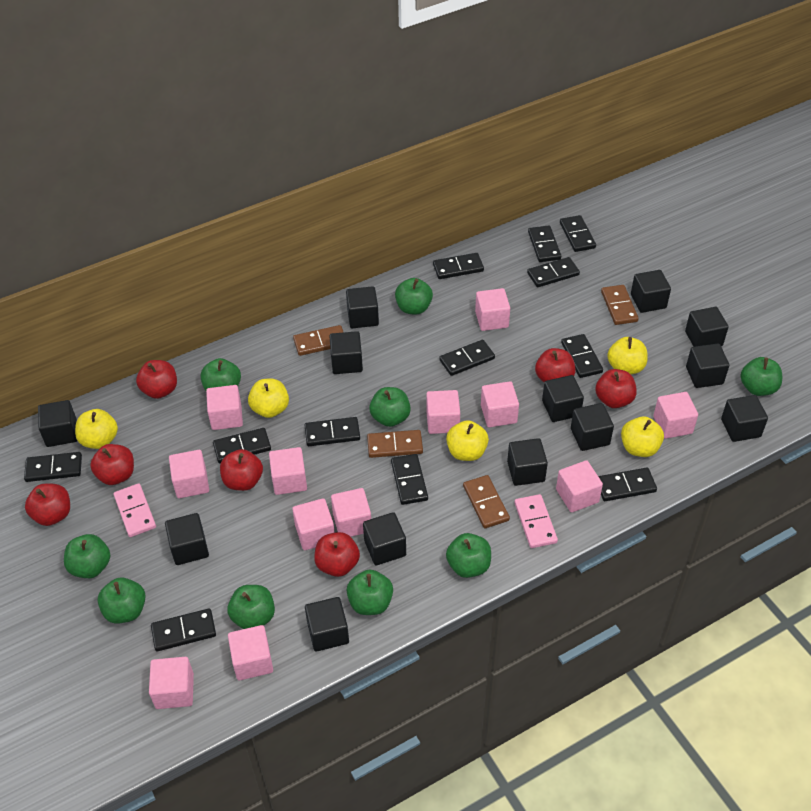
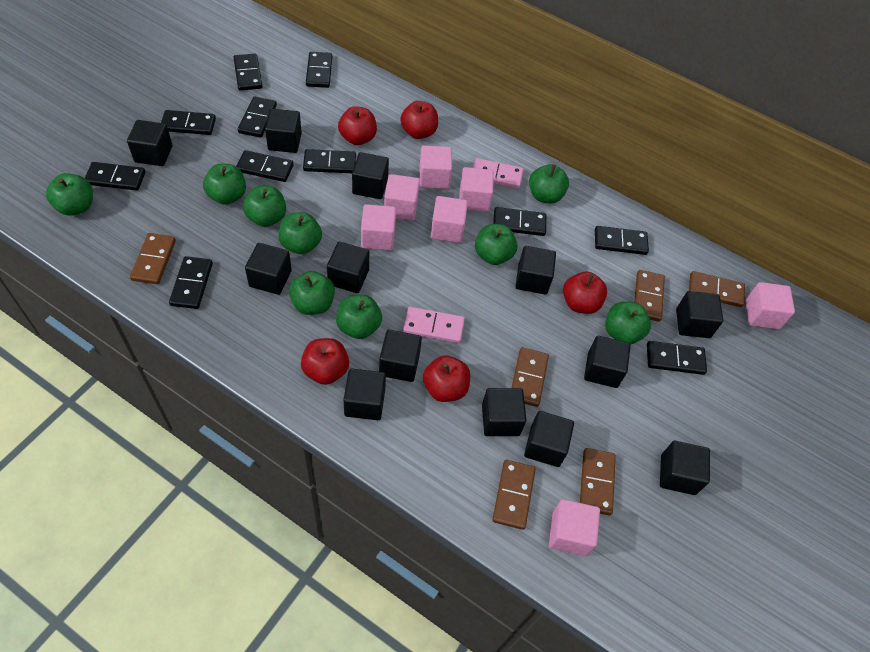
black domino: 12 -> 11
brown domino: 4 -> 6
pink cube: 12 -> 7
red apple: 7 -> 5
yellow apple: 5 -> 0

